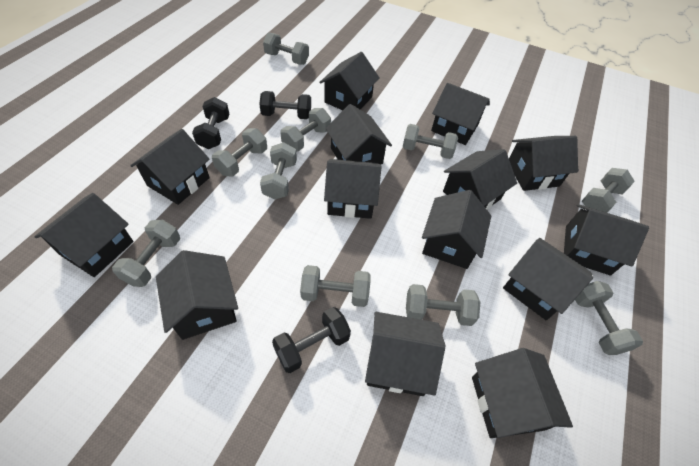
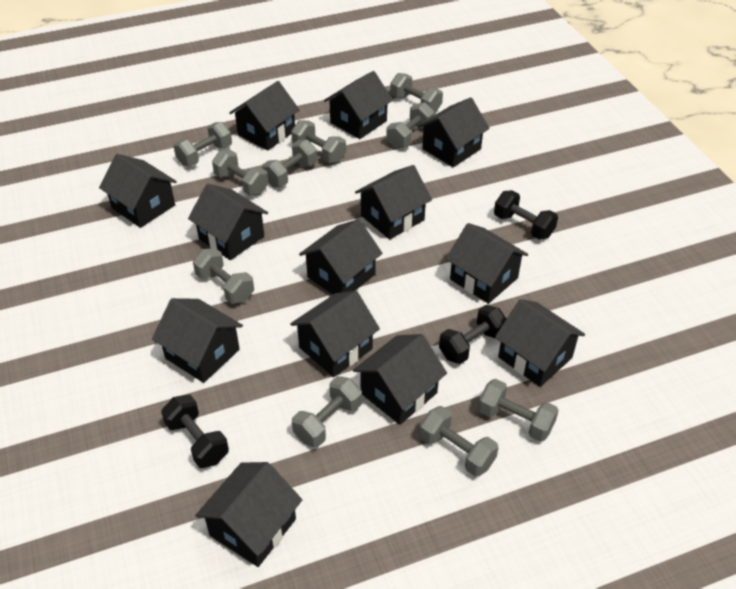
black house: 14 -> 13

